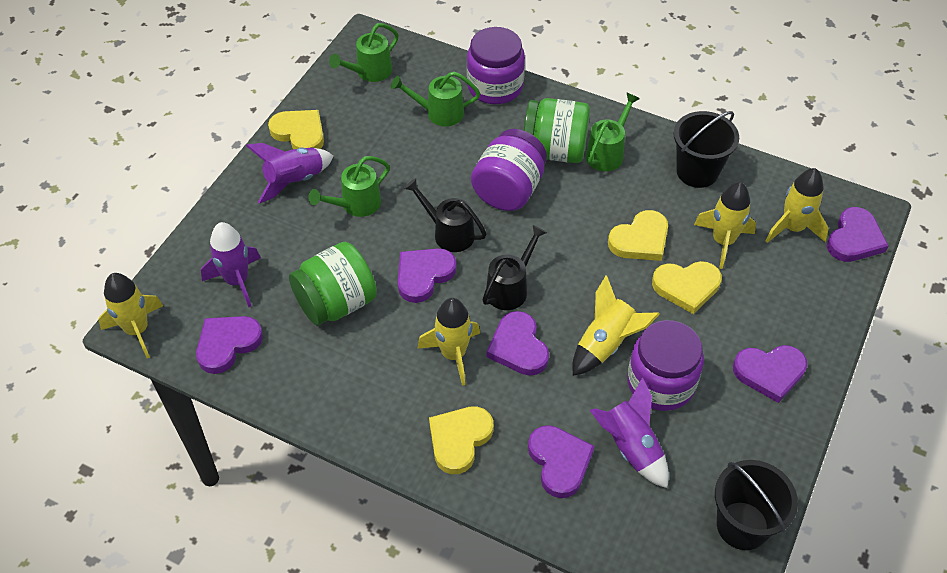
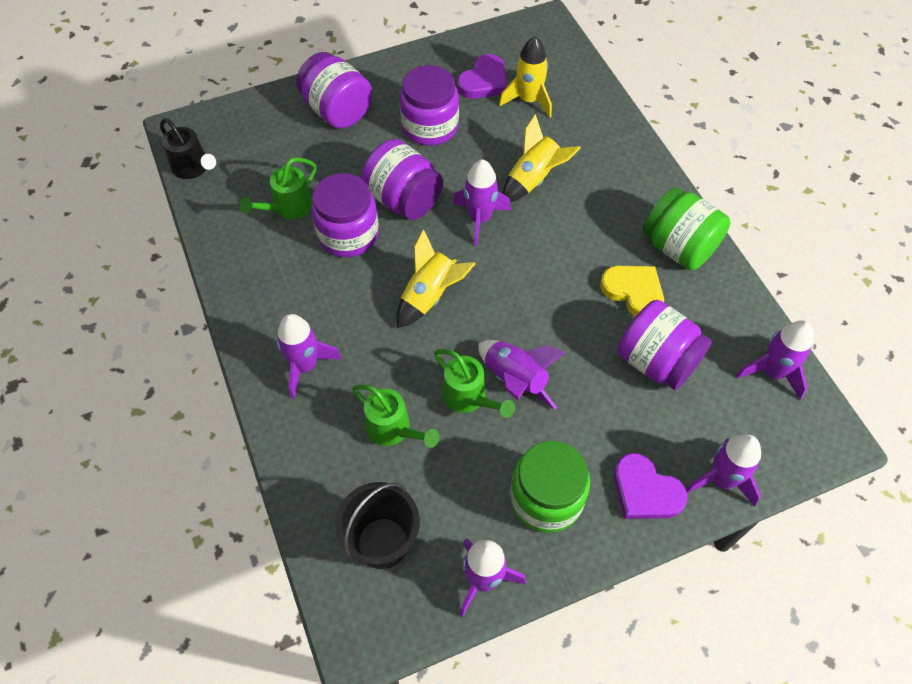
black bucket: 2 -> 1
black watering can: 2 -> 1
green watering can: 4 -> 3
purple heart: 6 -> 2
purple jar: 3 -> 5
purple rocket: 3 -> 6
yellow heart: 4 -> 1
yellow rocket: 5 -> 3

